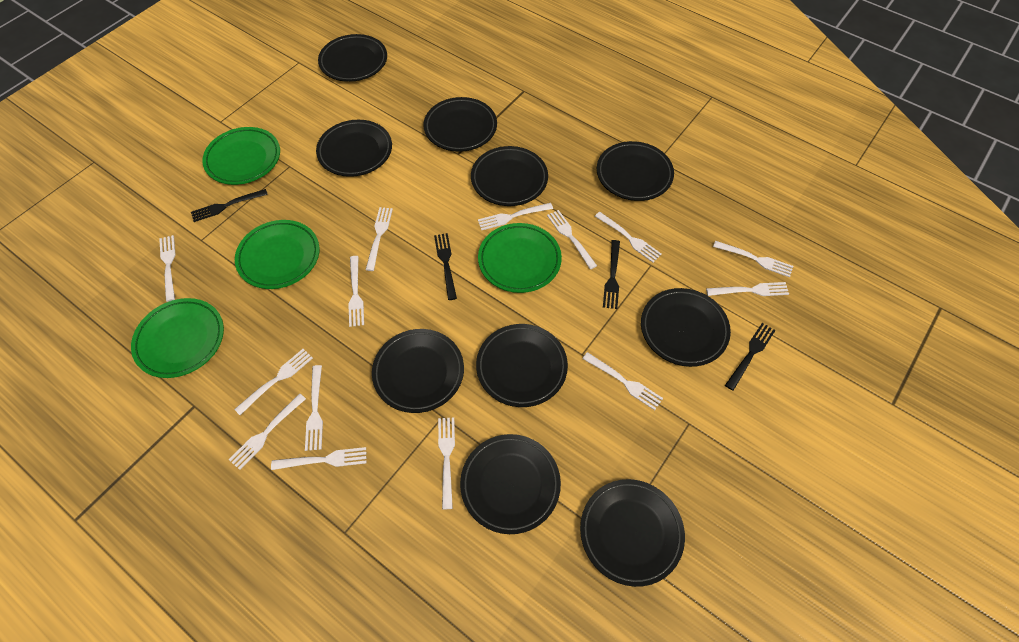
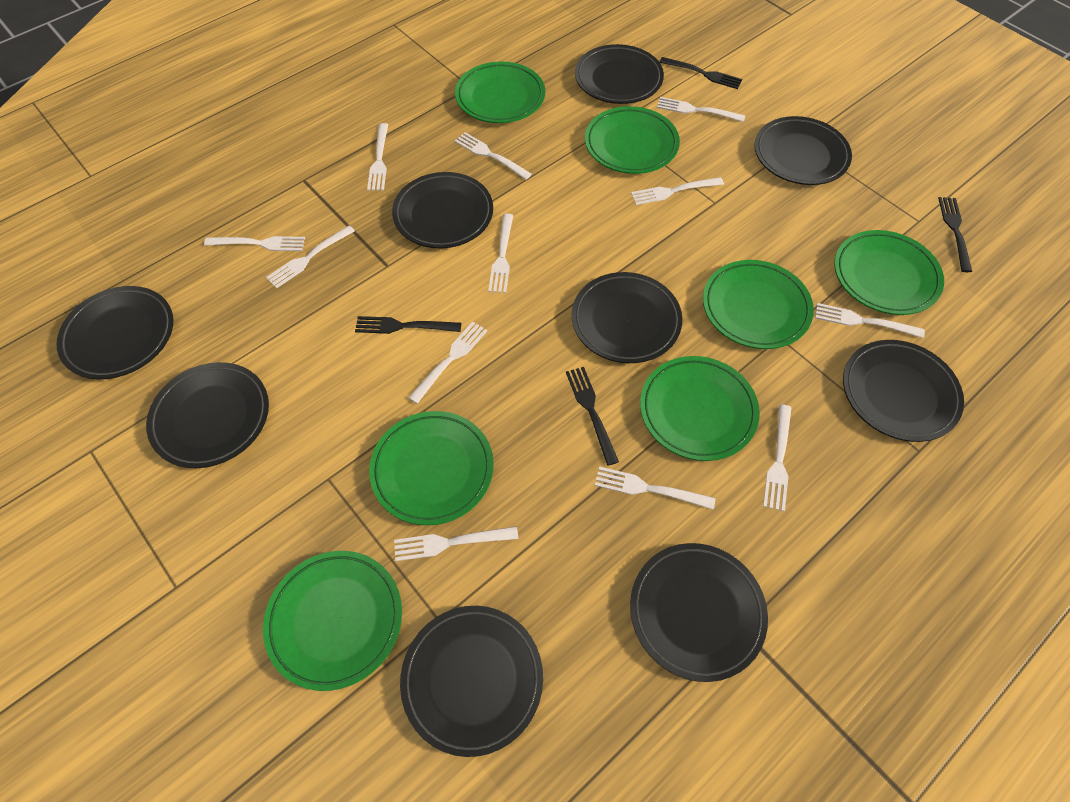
black plate: 10 -> 9
green plate: 4 -> 7
white fork: 14 -> 12

